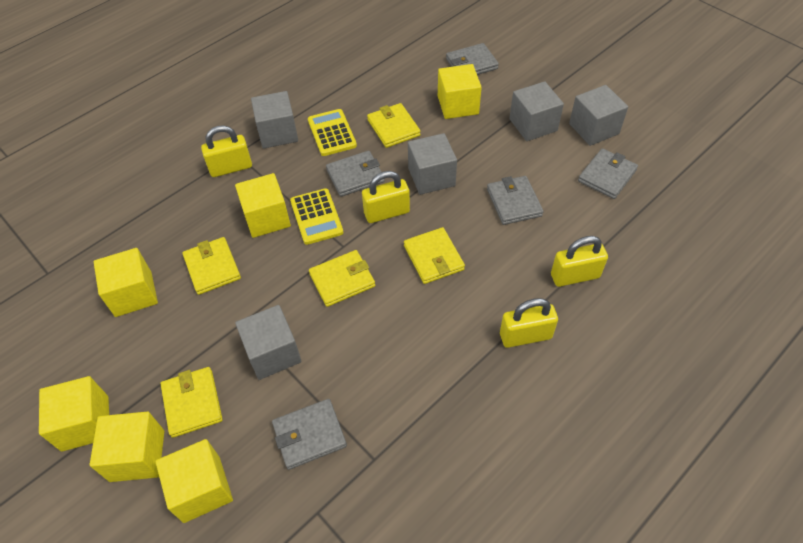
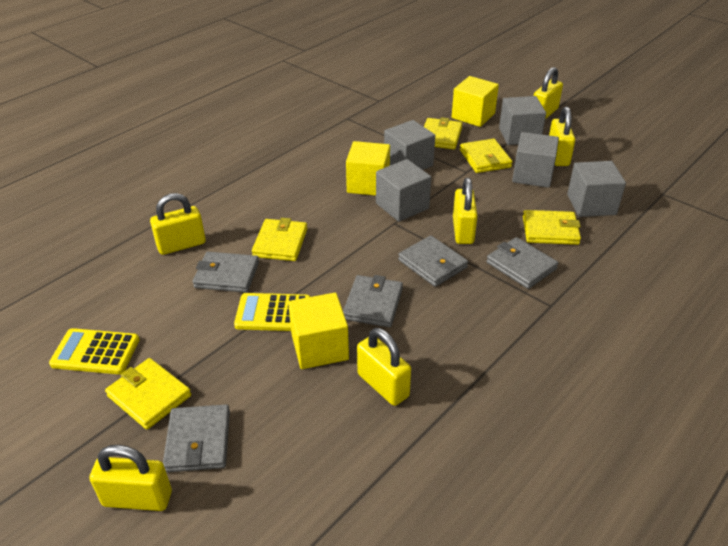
yellow cube: 6 -> 3
yellow padlock: 4 -> 6

